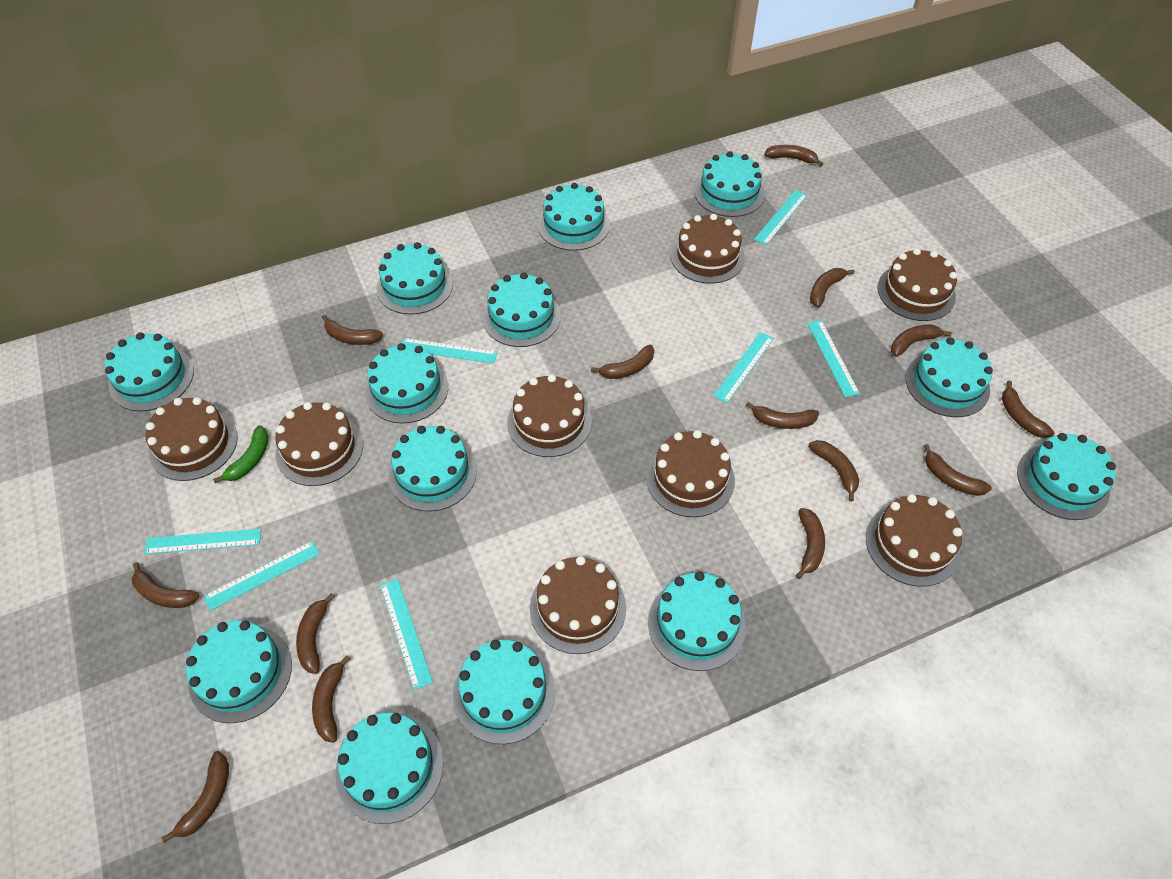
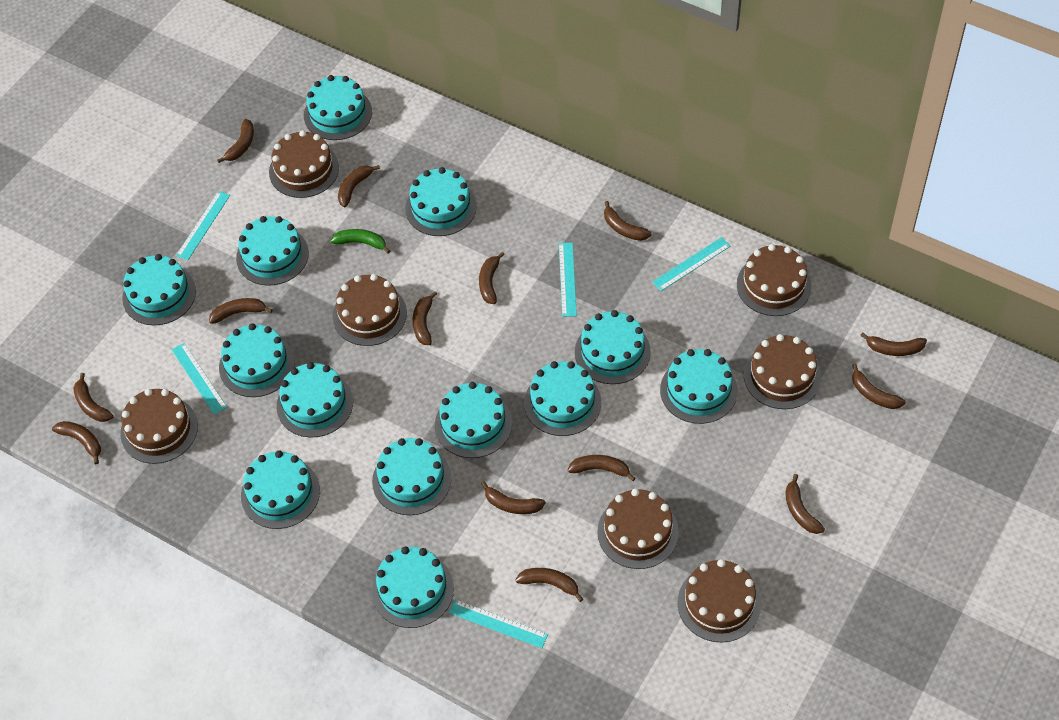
brown cake: 8 -> 7
turquoise ruler: 7 -> 5

